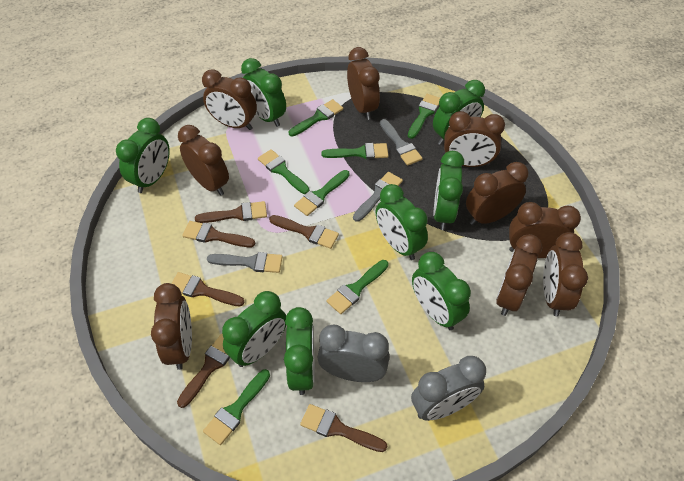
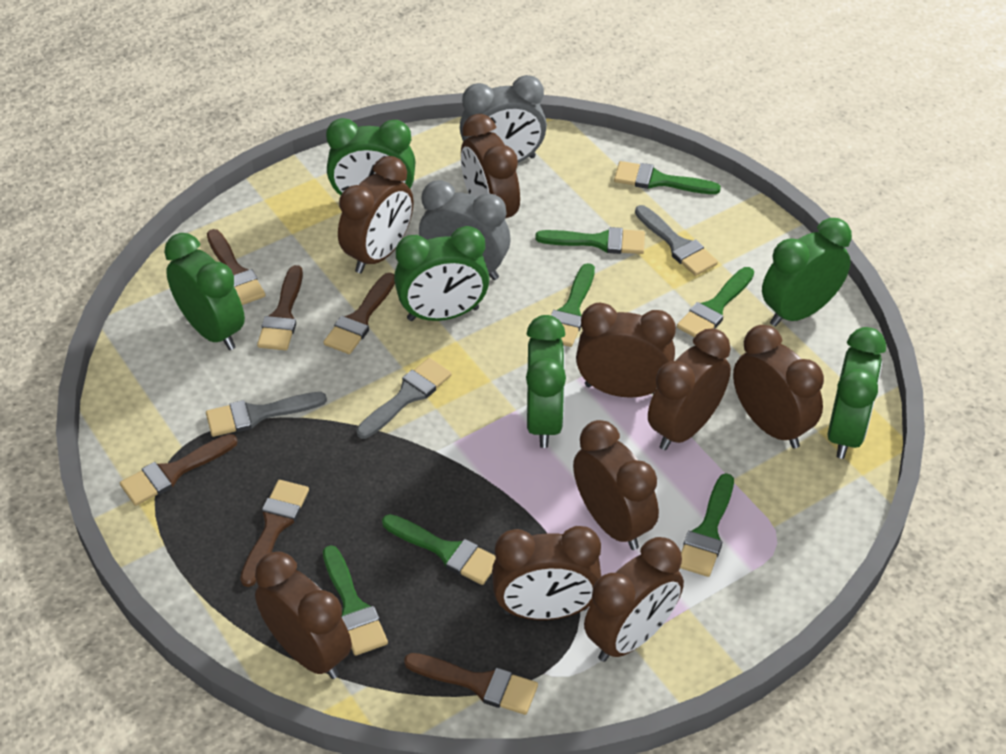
green clock: 8 -> 6

